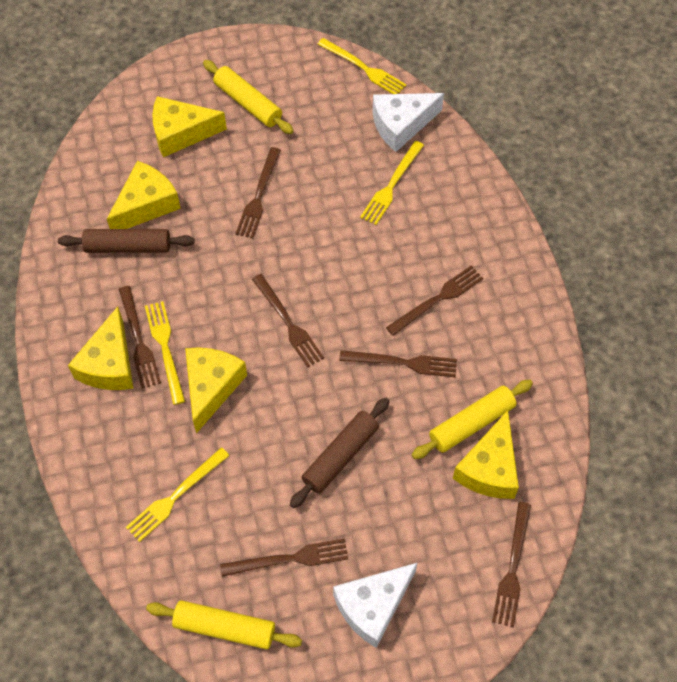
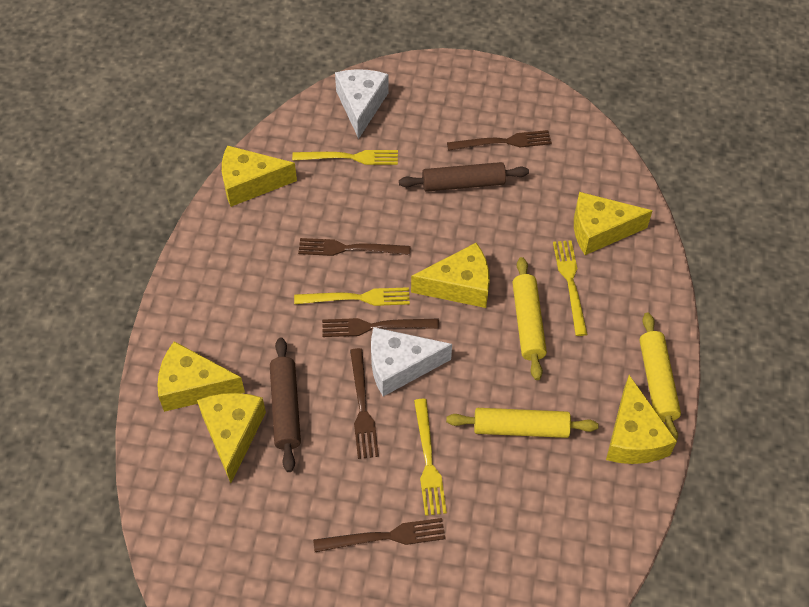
brown fork: 7 -> 5
yellow cheese: 5 -> 6

